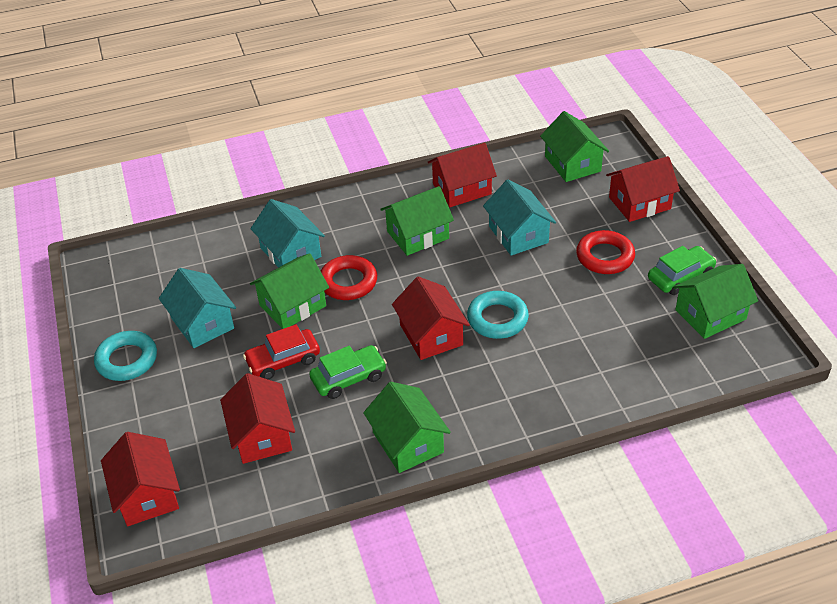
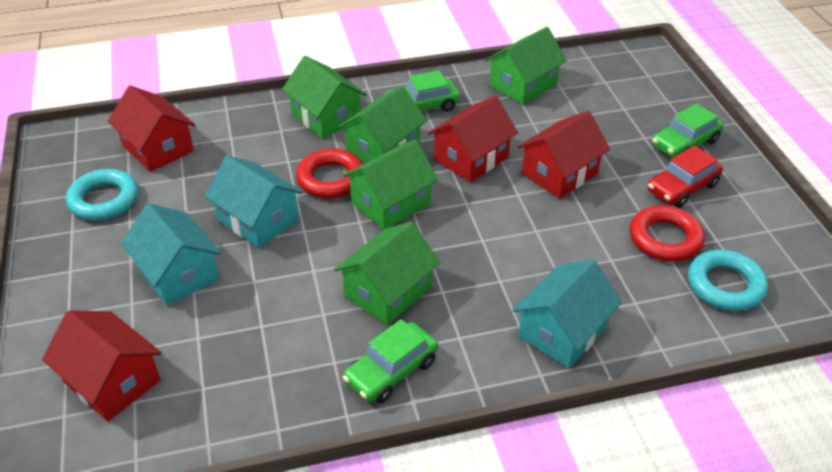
green car: 2 -> 3
red house: 5 -> 4

